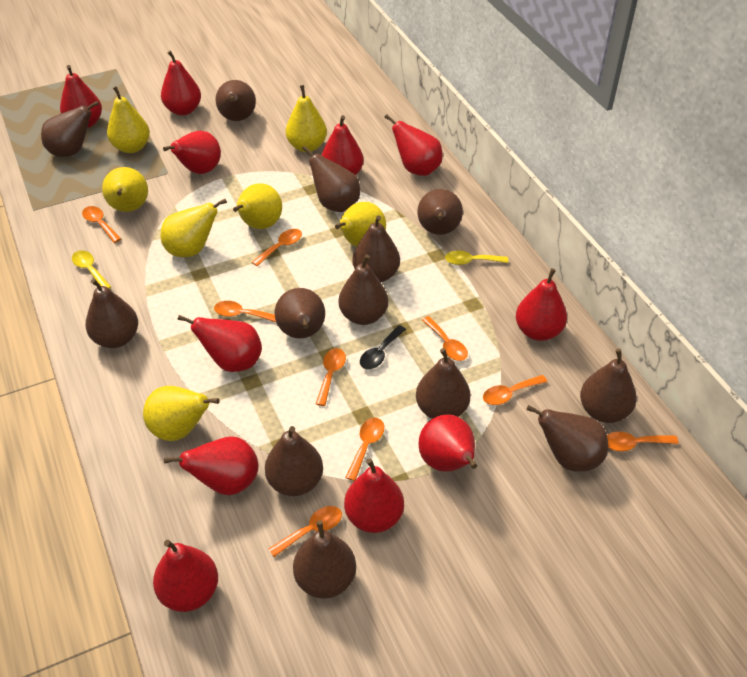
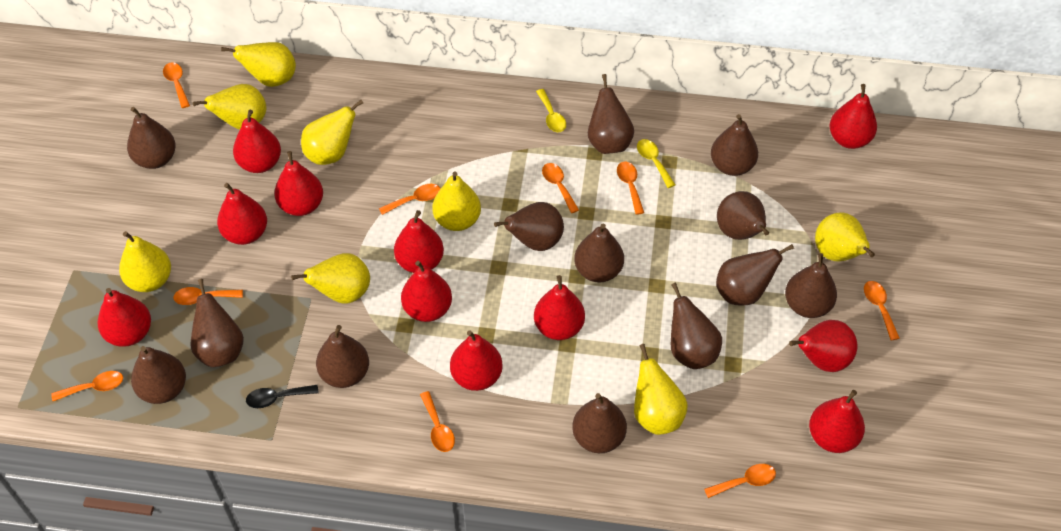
yellow pear: 7 -> 8

